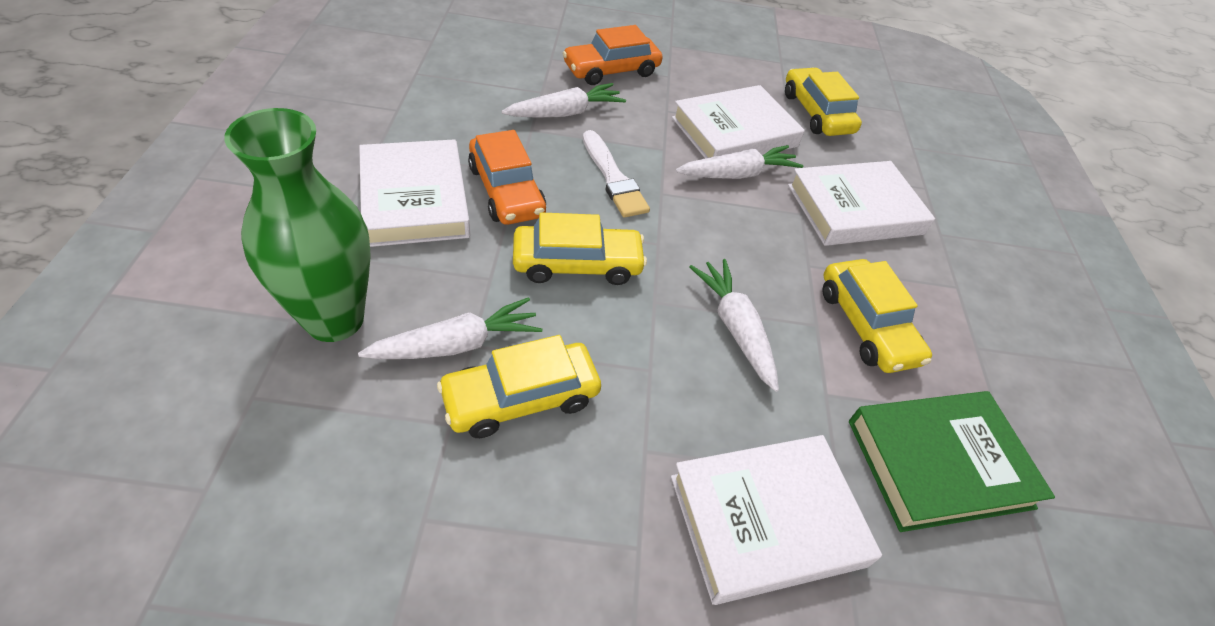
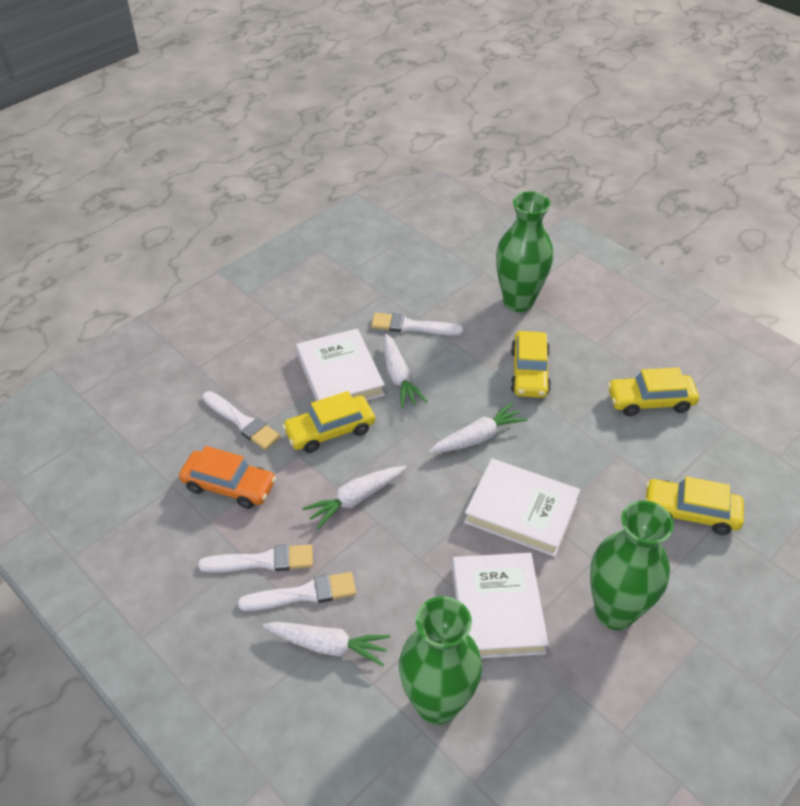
green book: 1 -> 0
green vase: 1 -> 3
orange car: 2 -> 1
white book: 4 -> 3
white brush: 1 -> 4

